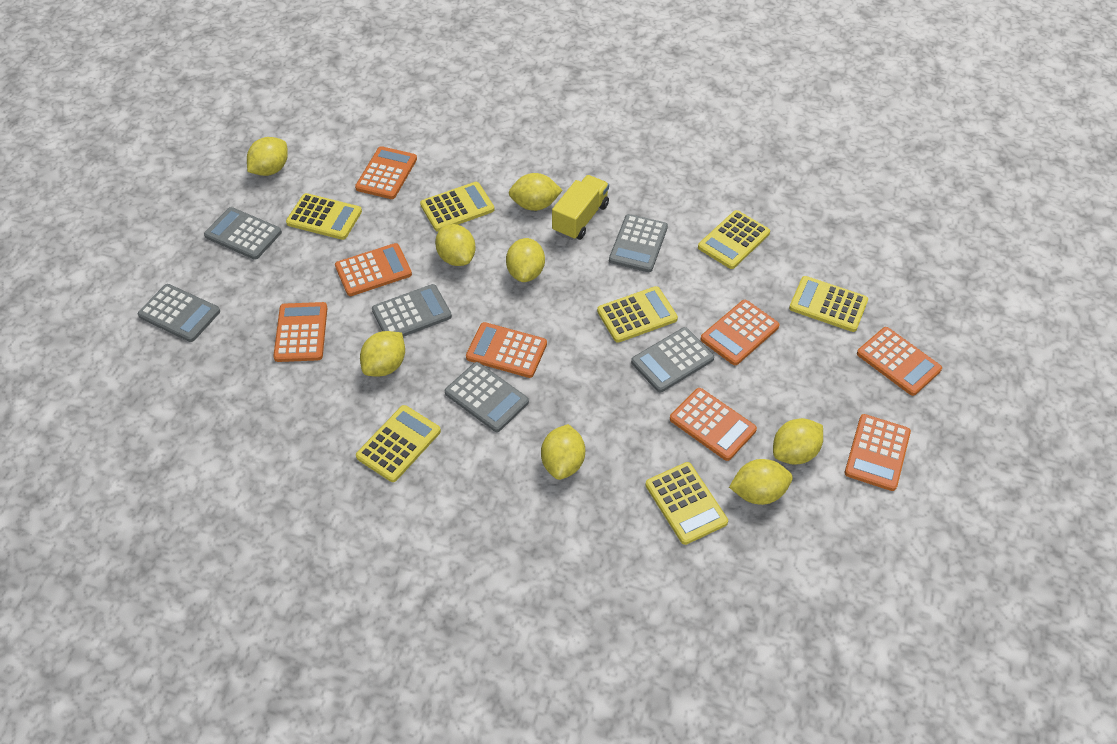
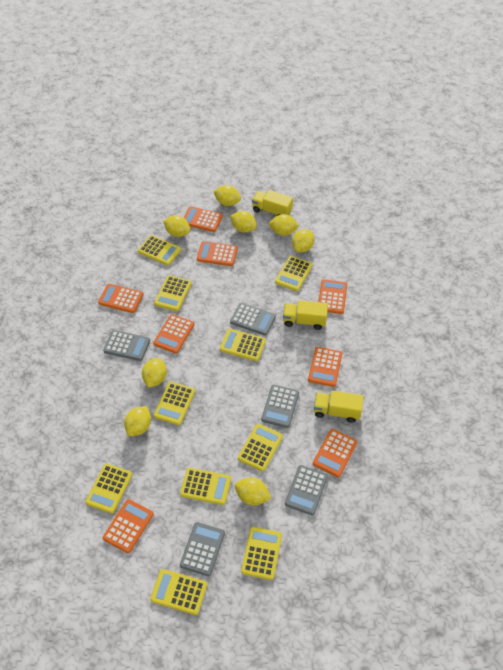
grey calculator: 6 -> 5
yellow calculator: 7 -> 10
yellow truck: 1 -> 3

